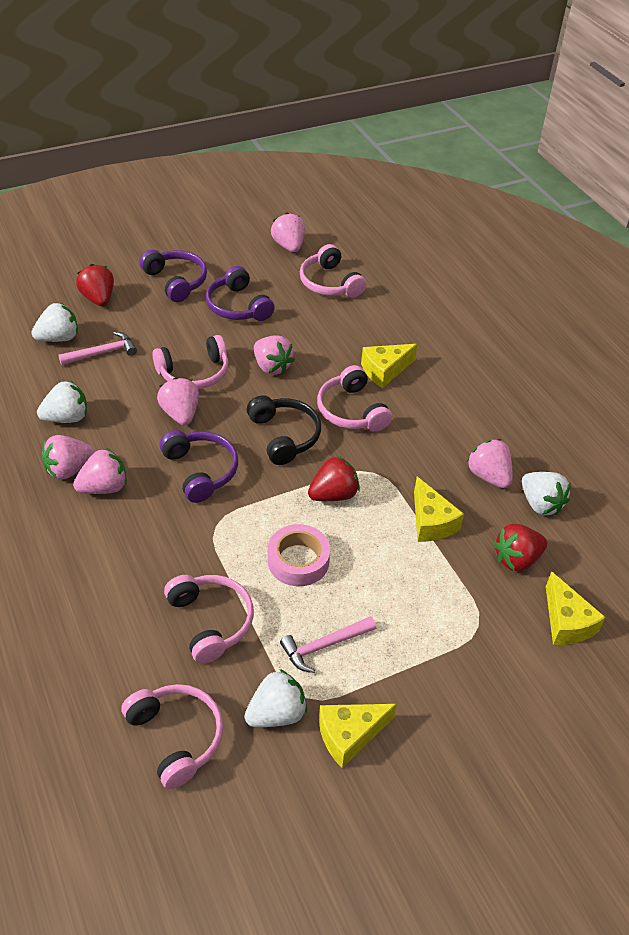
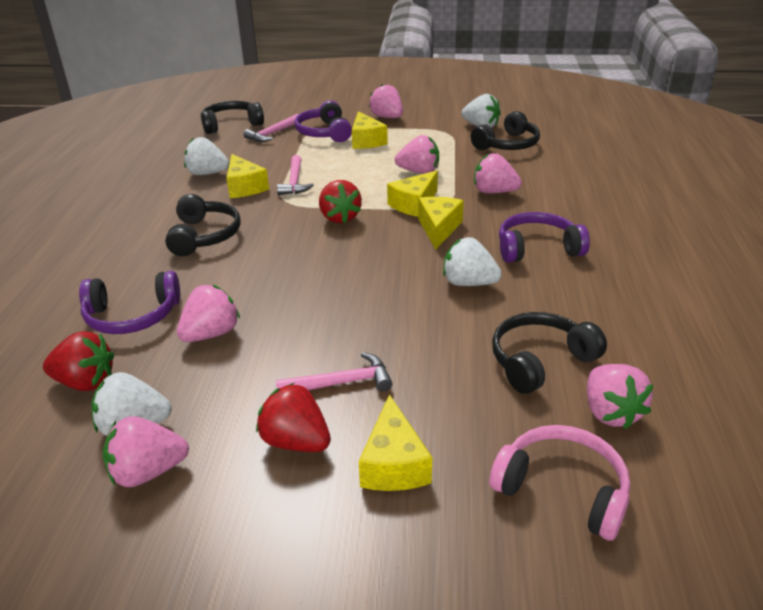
black headphones: 1 -> 4
pink hammer: 2 -> 3
pink headphones: 5 -> 1
pink tape: 1 -> 0
yellow cheese: 4 -> 5

